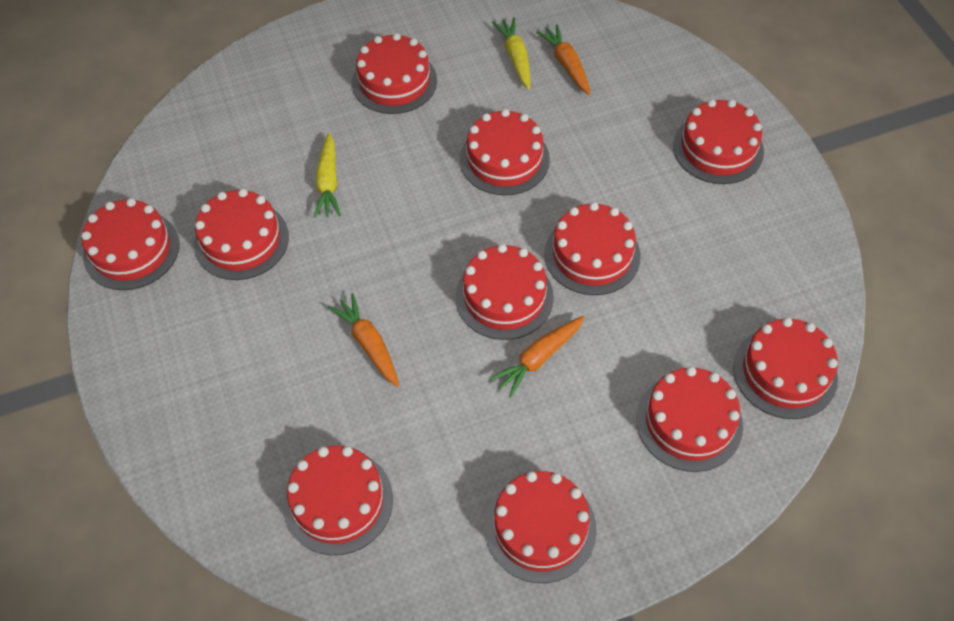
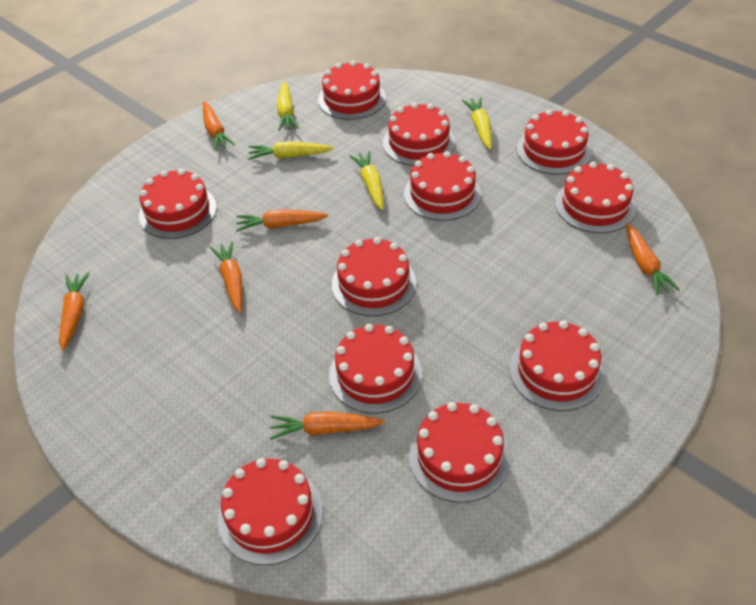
orange carrot: 3 -> 6
yellow carrot: 2 -> 4

